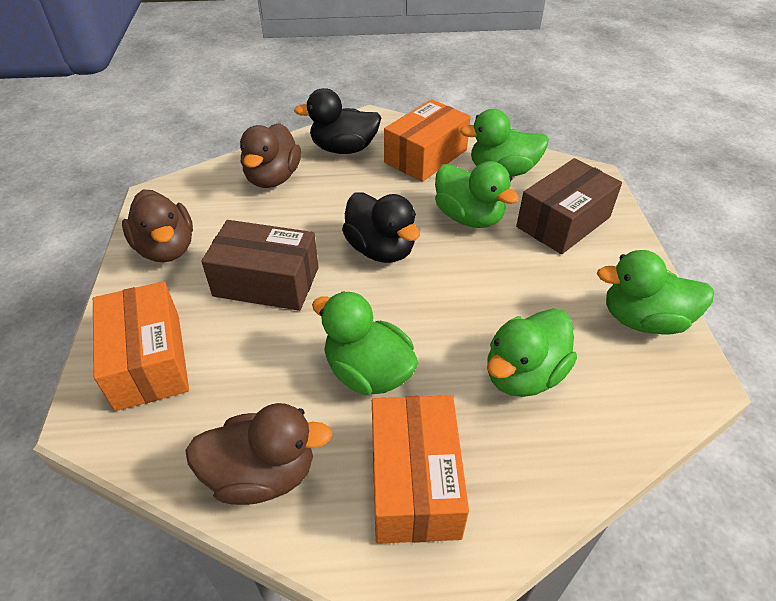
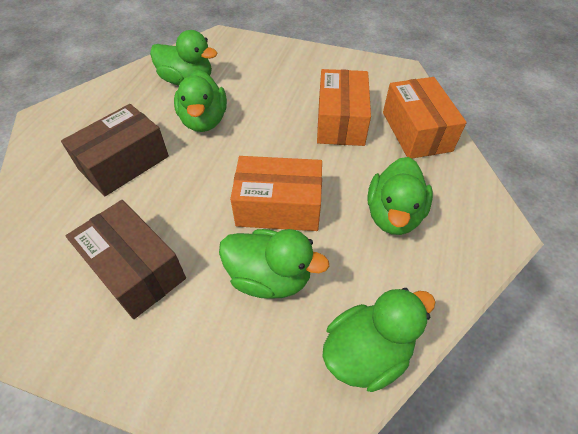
black duck: 2 -> 0
brown duck: 3 -> 0

